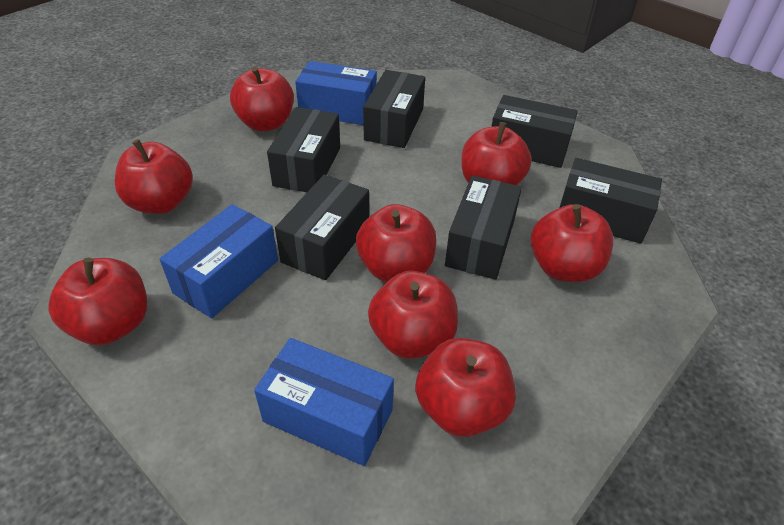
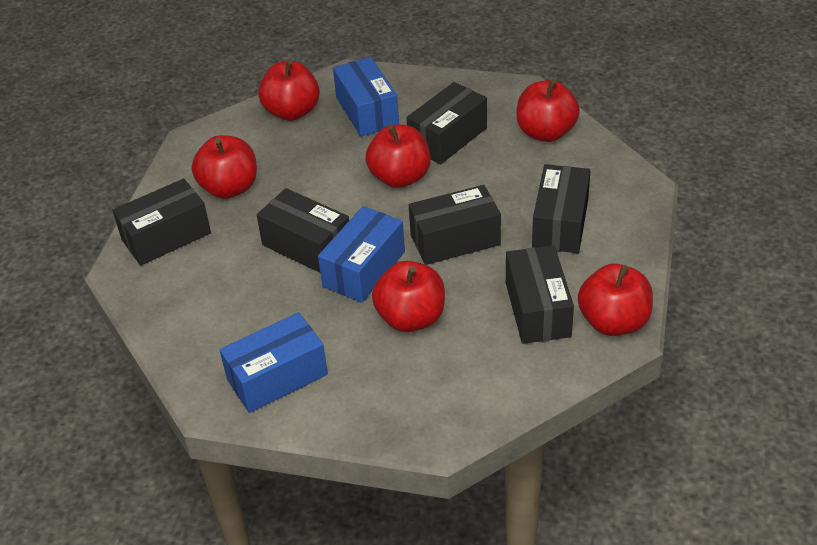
red apple: 8 -> 6

